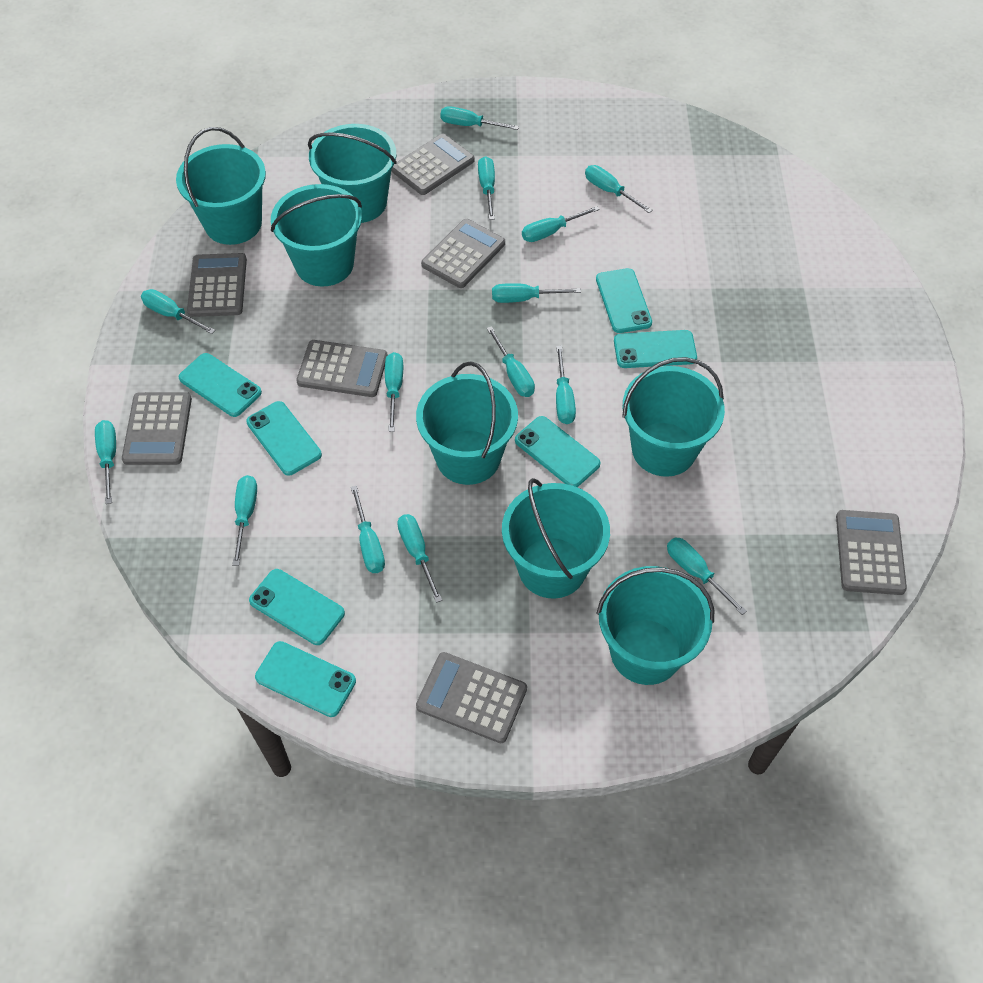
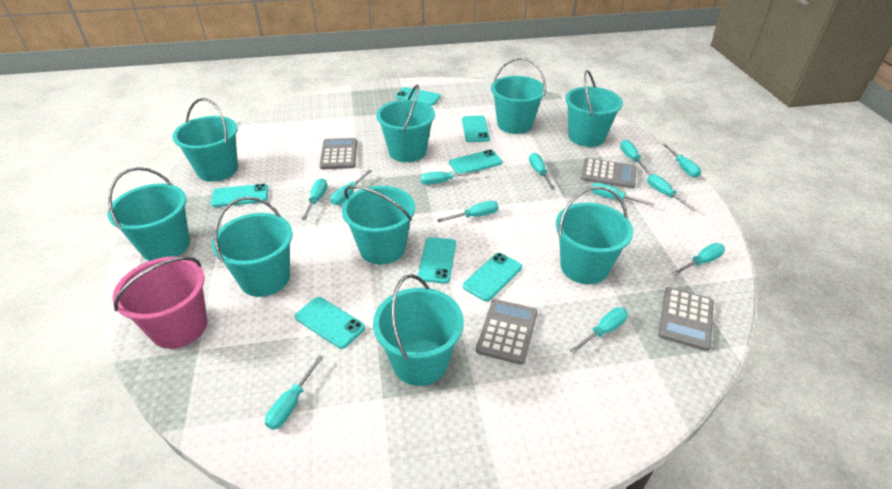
grey calculator: 7 -> 4
pink bucket: 0 -> 1
turquoise bucket: 7 -> 9
turquoise screwdriver: 14 -> 12

